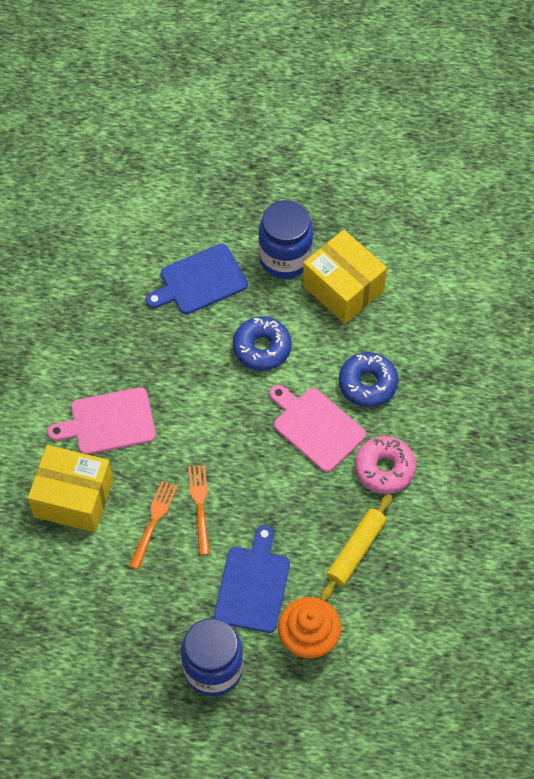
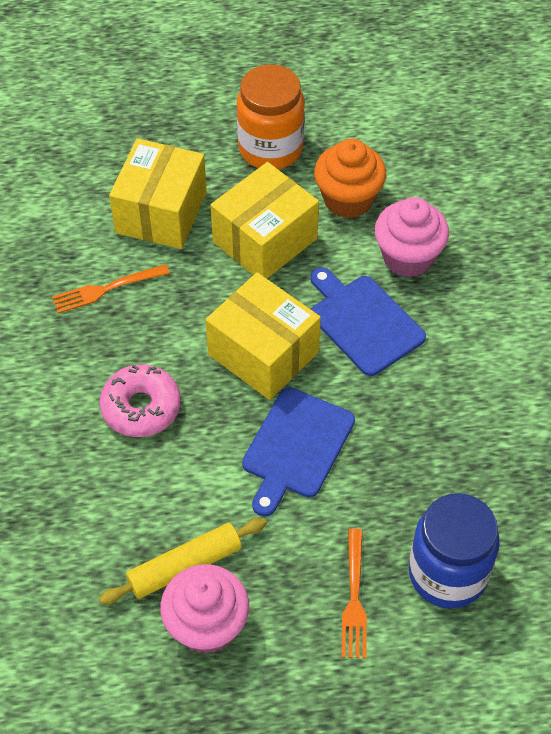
blue donut: 2 -> 0
blue jar: 2 -> 1
orange jar: 0 -> 1
pink cupcake: 0 -> 2
pink cutting board: 2 -> 0
yellow box: 2 -> 3

